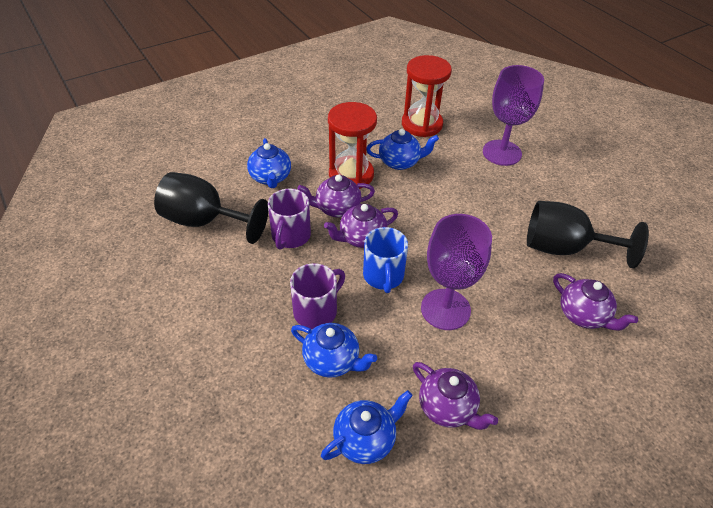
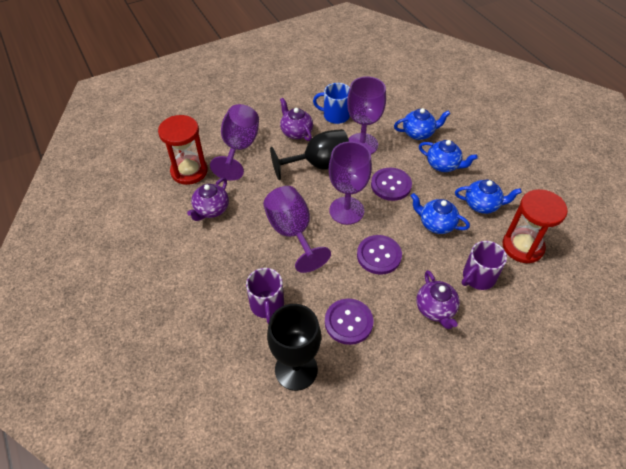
purple button: 0 -> 3
purple goblet: 2 -> 4
purple teapot: 4 -> 3

